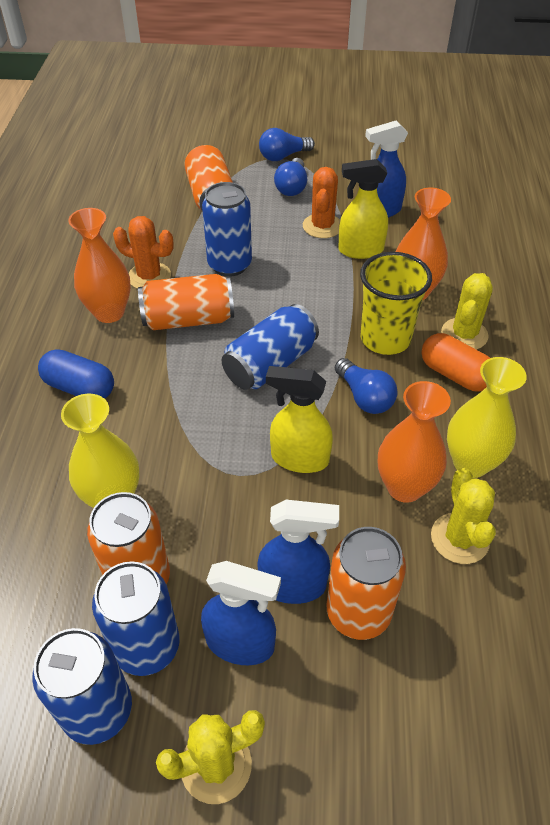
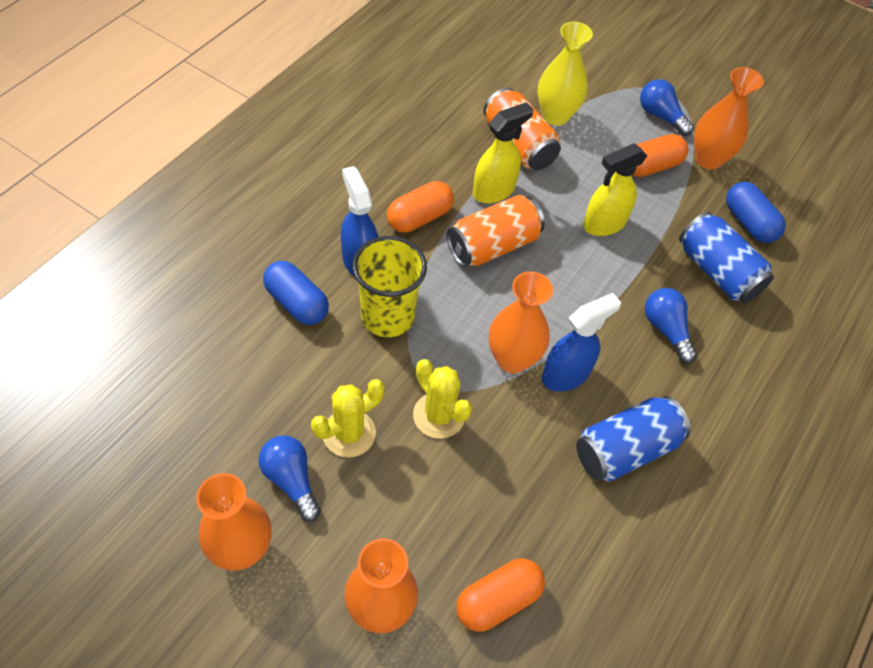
blue can: 4 -> 2
blue capsule: 1 -> 2
blue spray bottle: 3 -> 2
orange cactus: 2 -> 0
orange can: 4 -> 2
orange capsule: 1 -> 3
orange vase: 3 -> 4
yellow cactus: 3 -> 2
yellow vase: 2 -> 1

